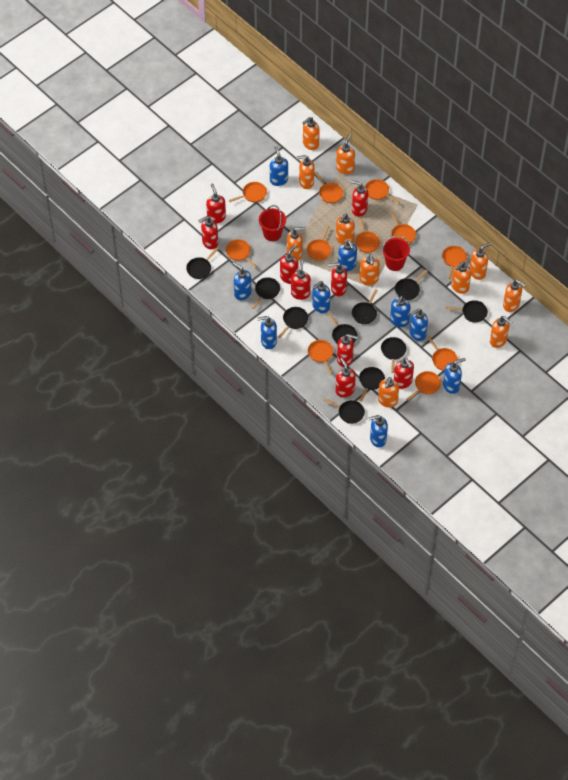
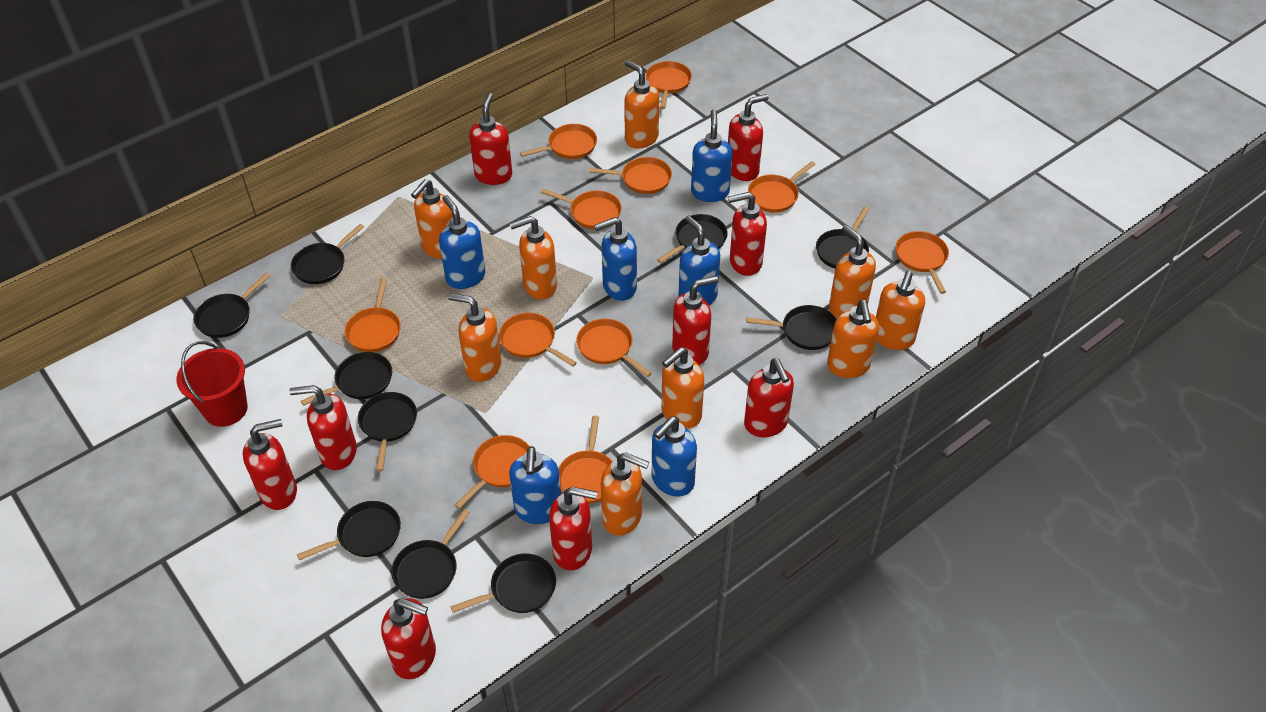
blue soap dispenser: 9 -> 6
orange soap dispenser: 11 -> 9
red bucket: 2 -> 1

